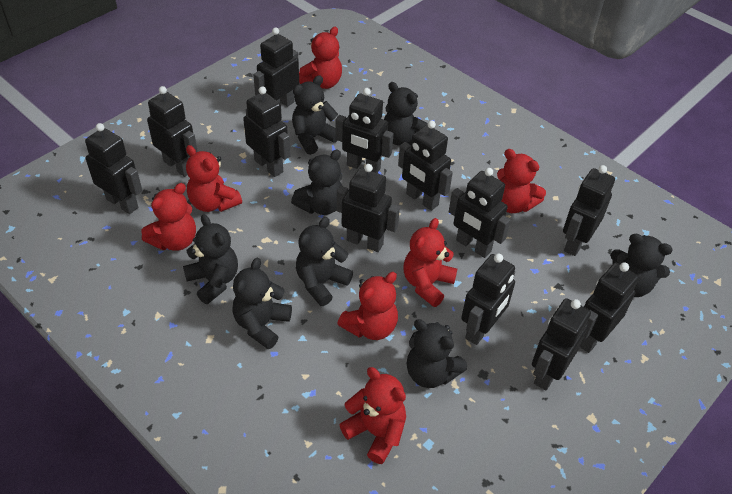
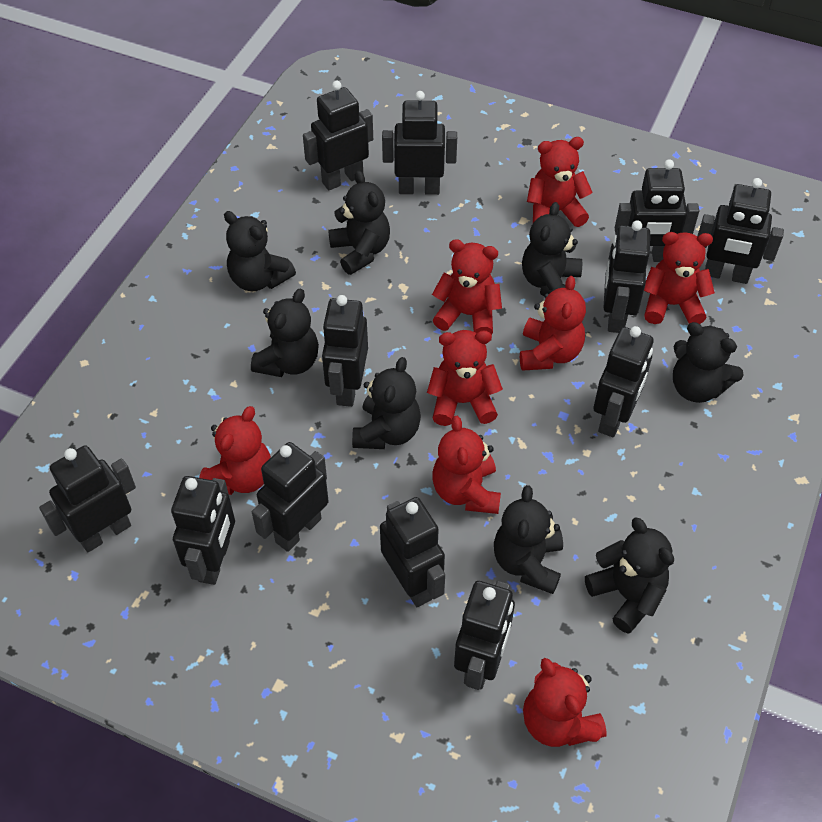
red teddy bear: 7 -> 8

